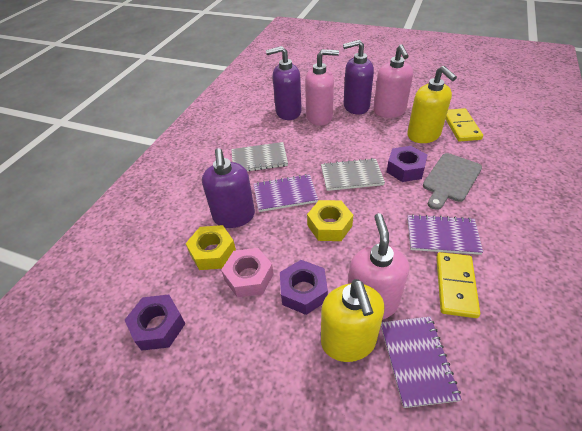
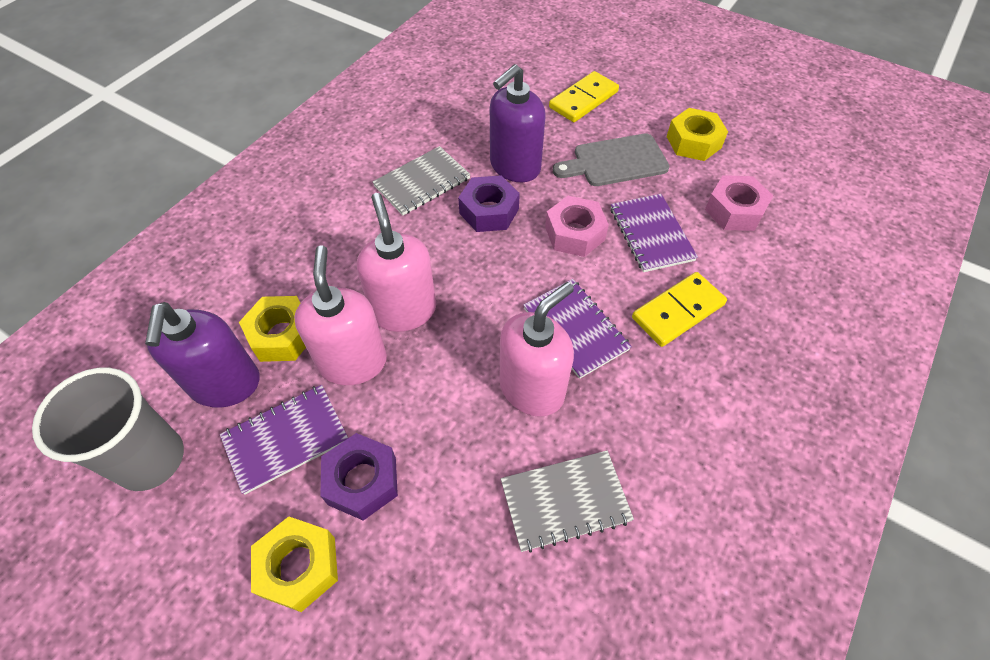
grey cup: 0 -> 1
pink nut: 1 -> 2
purple nut: 3 -> 2
purple soap dispenser: 3 -> 2
yellow nut: 2 -> 3
yellow soap dispenser: 2 -> 0

